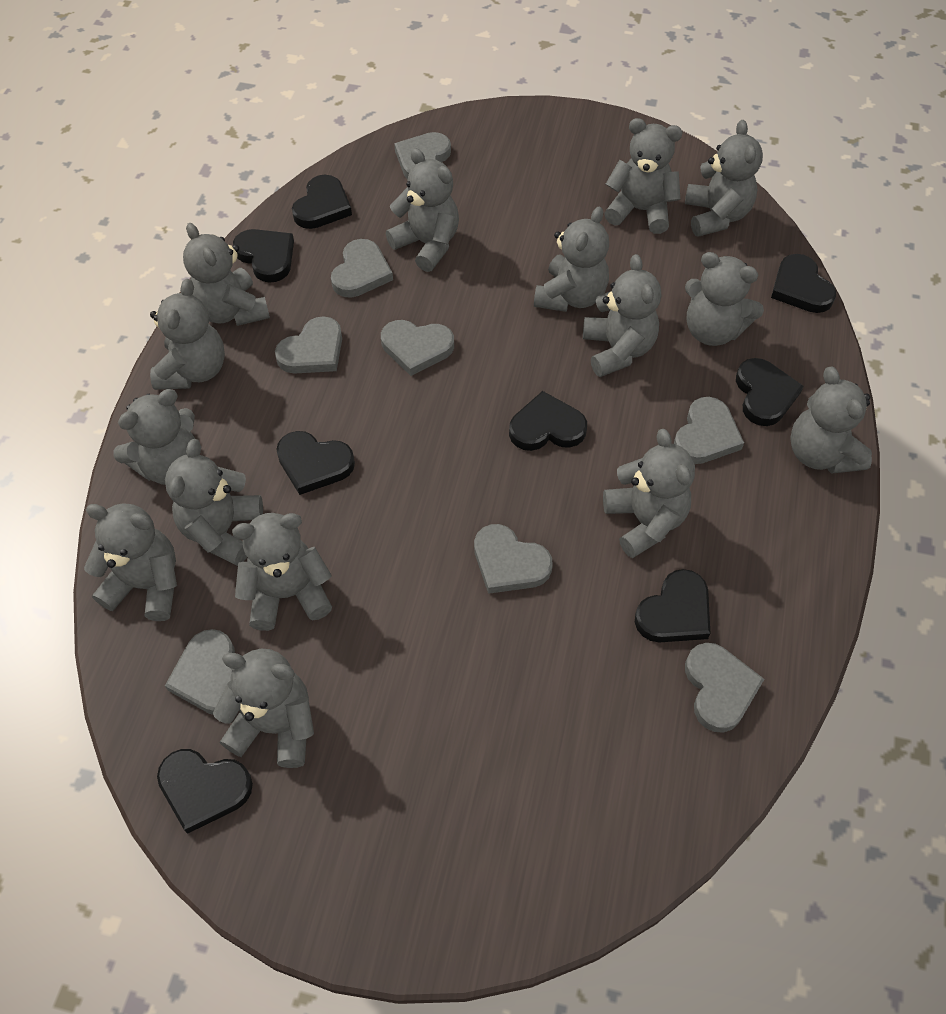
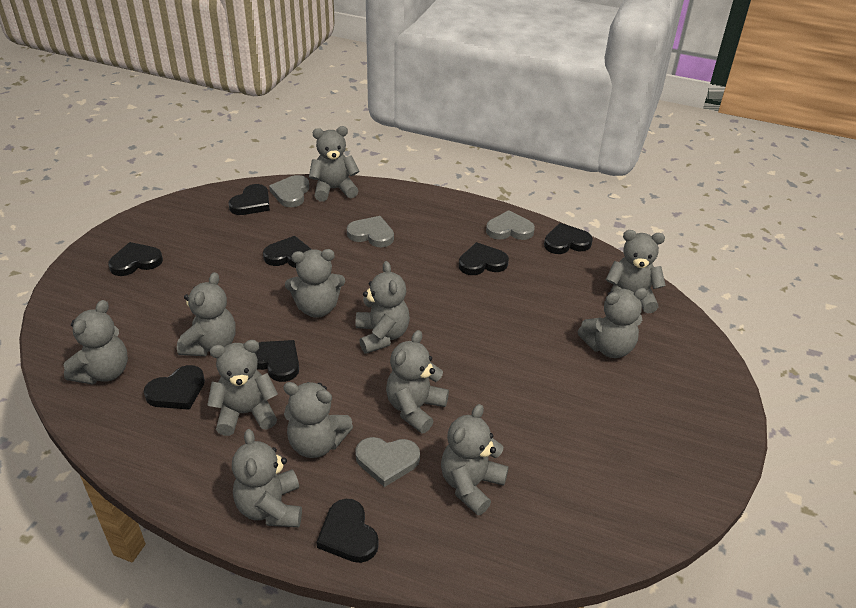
grey heart: 8 -> 4
grey teddy bear: 15 -> 12

